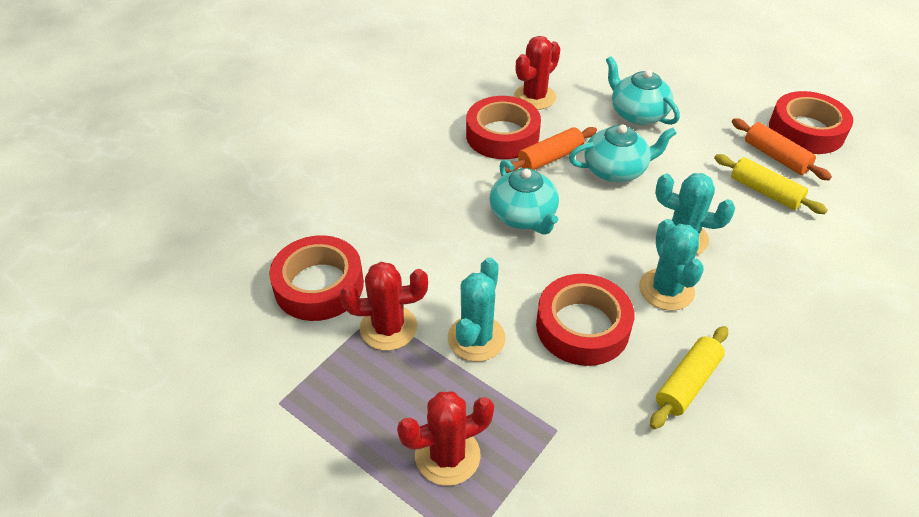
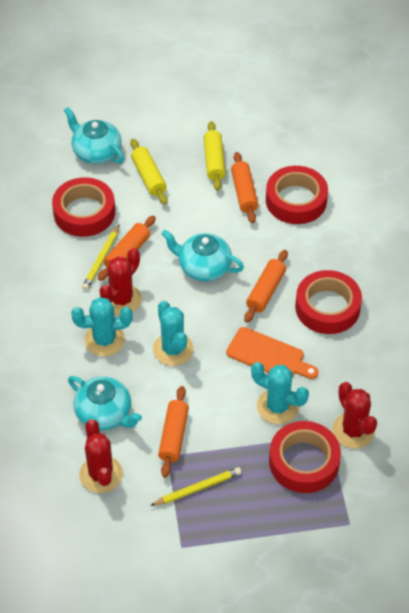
orange cutting board: 0 -> 1
orange rolling pin: 2 -> 4
yellow pencil: 0 -> 2

